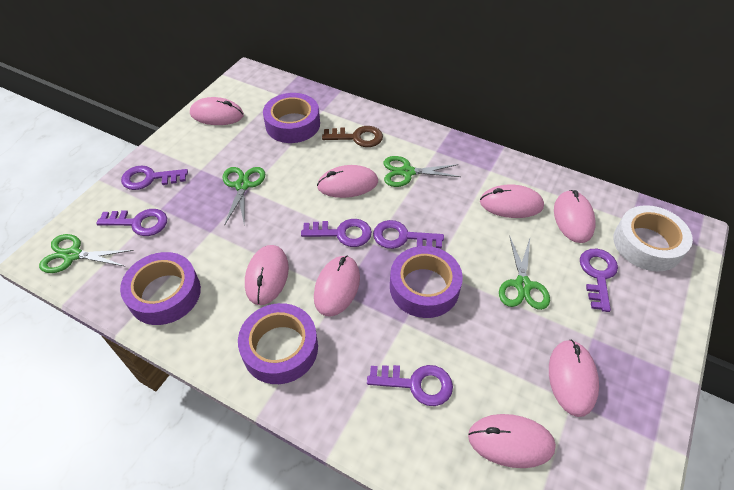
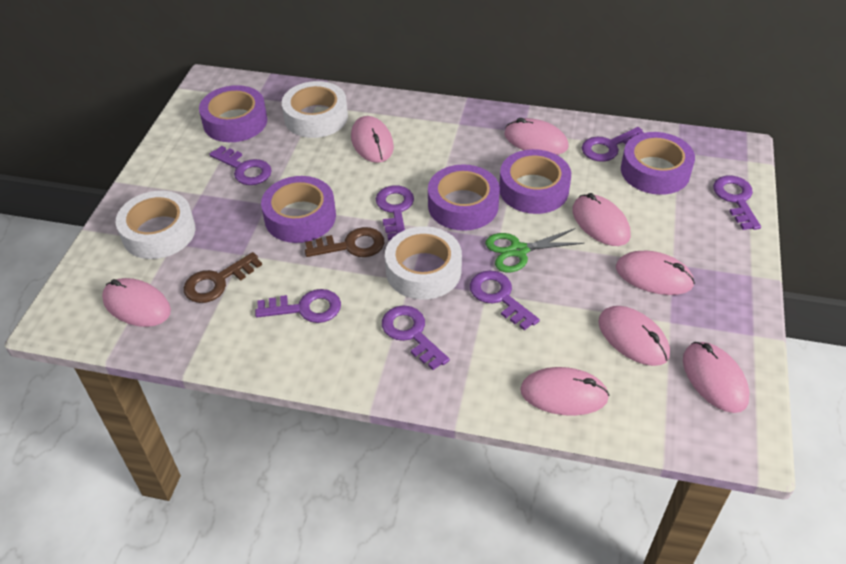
brown key: 1 -> 2
green scissors: 4 -> 1
purple key: 6 -> 7
purple tape: 4 -> 5
white tape: 1 -> 3

